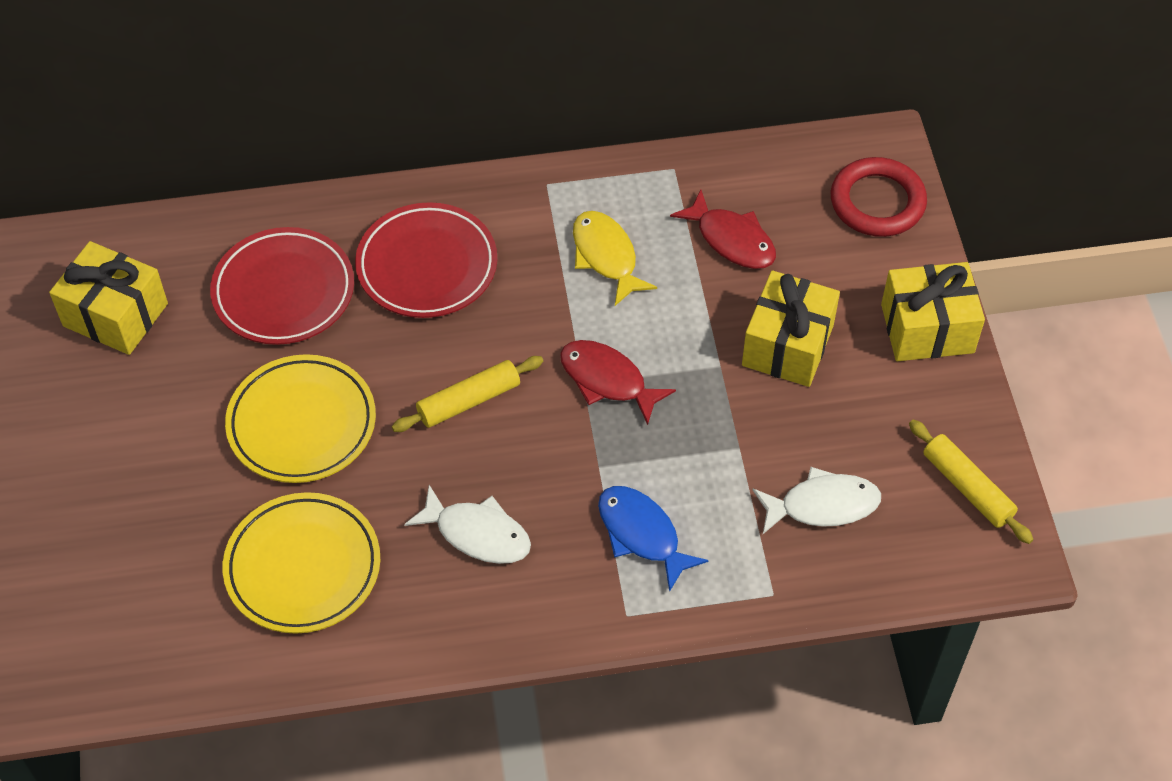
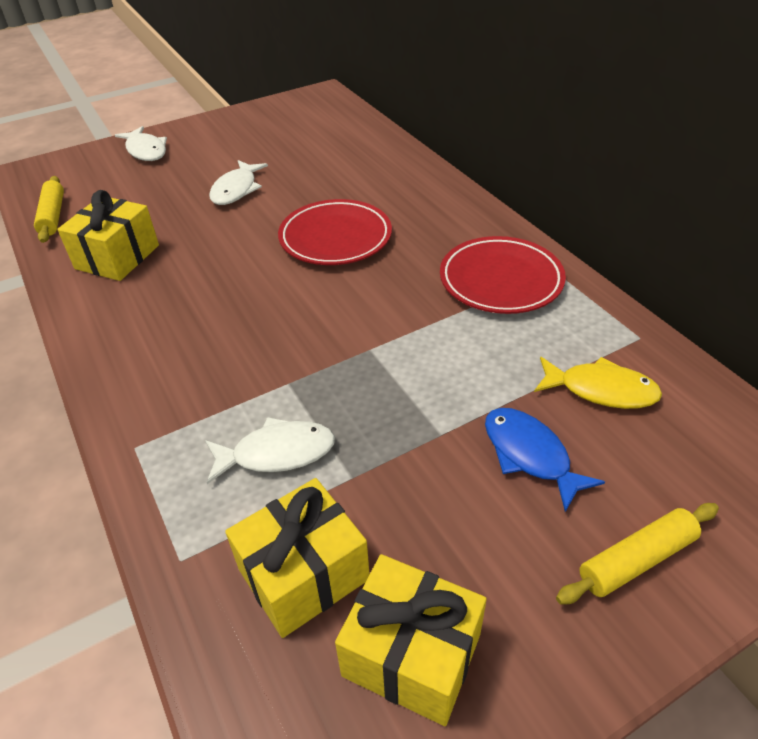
red fish: 2 -> 0
red ring: 1 -> 0
white fish: 2 -> 3
yellow plate: 2 -> 0

